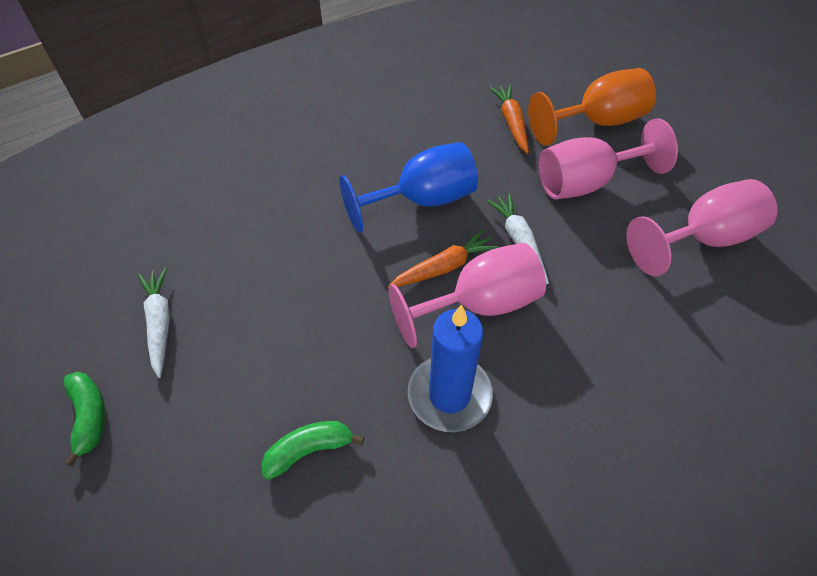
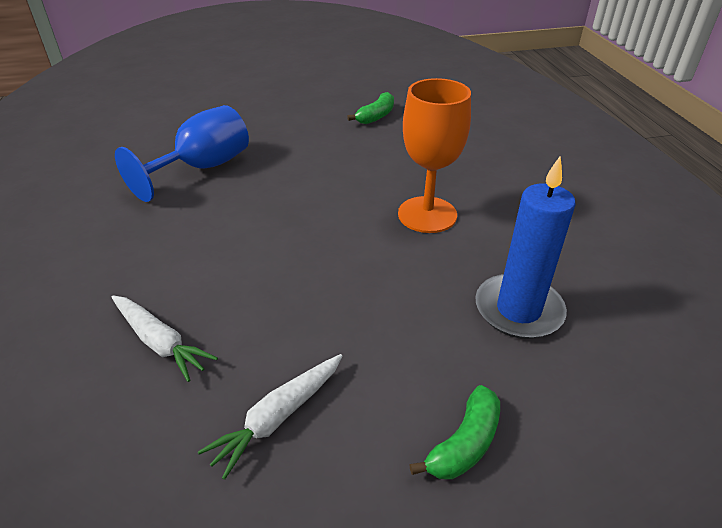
orange carrot: 2 -> 0
pink goblet: 3 -> 0

